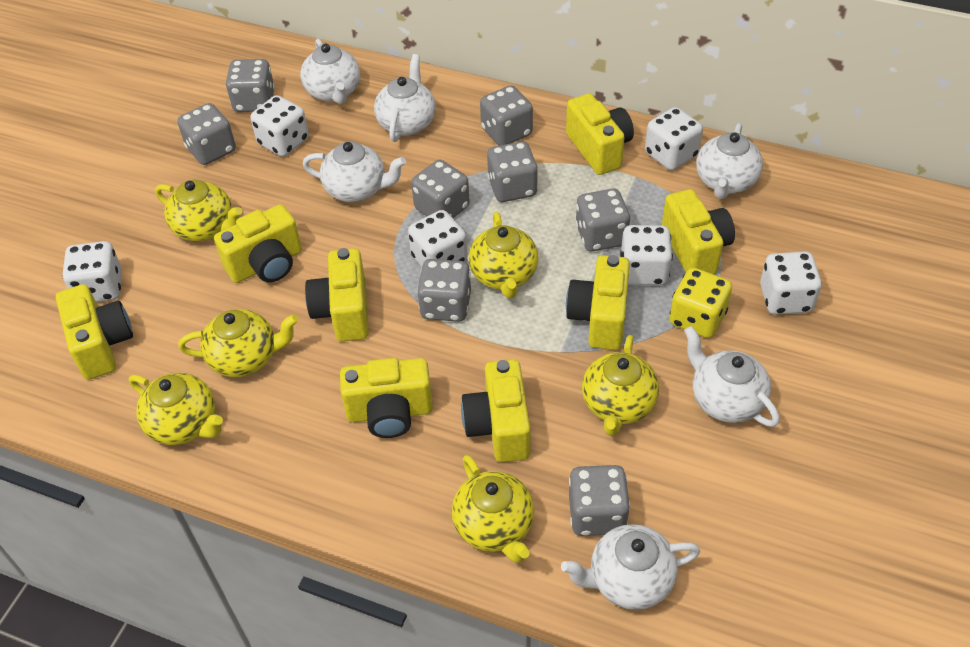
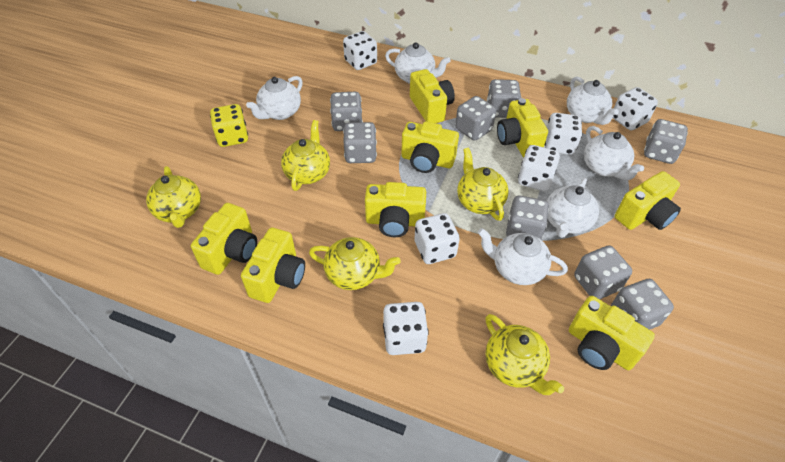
yellow teapot: 6 -> 5

